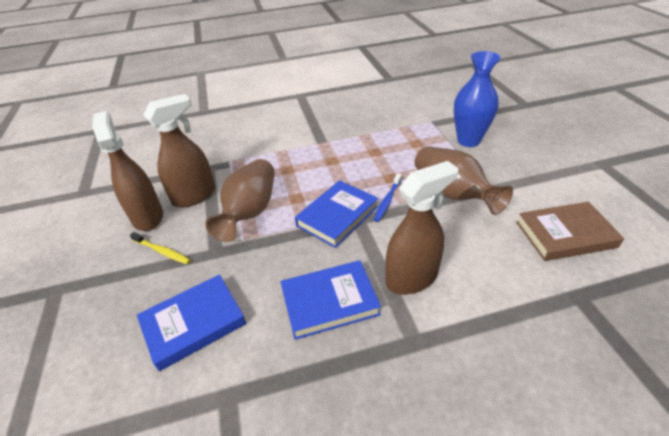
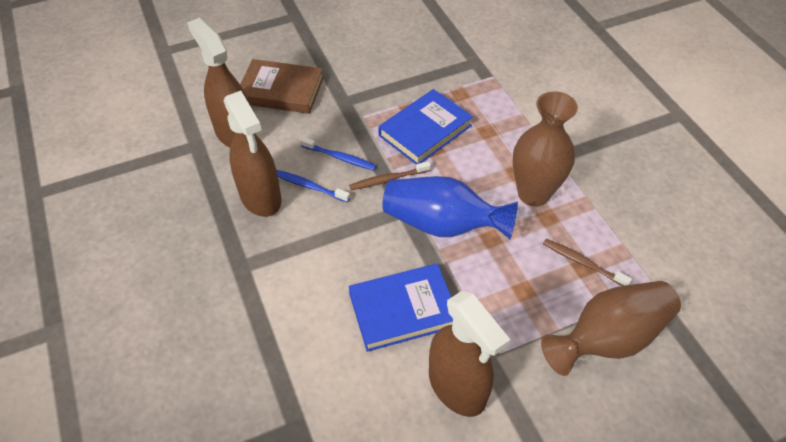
blue book: 3 -> 2
blue toothbrush: 1 -> 2
brown toothbrush: 0 -> 2
yellow toothbrush: 1 -> 0

